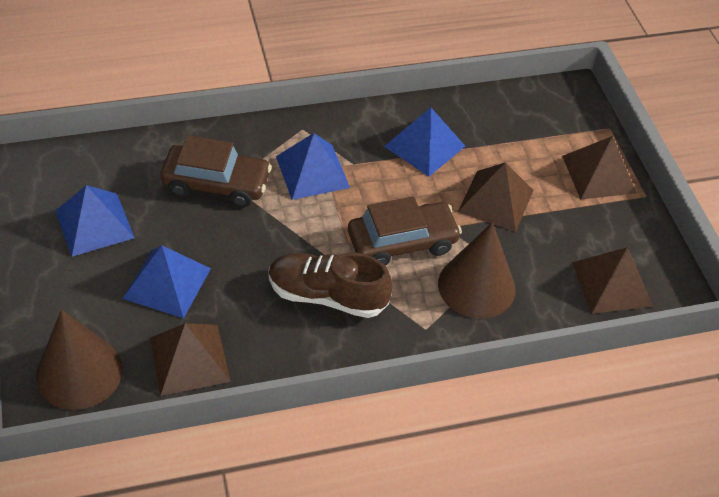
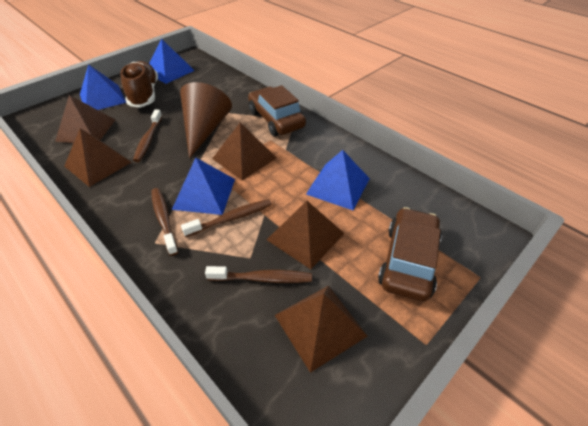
brown cone: 2 -> 1
brown pyramid: 4 -> 5
brown toothbrush: 0 -> 4

